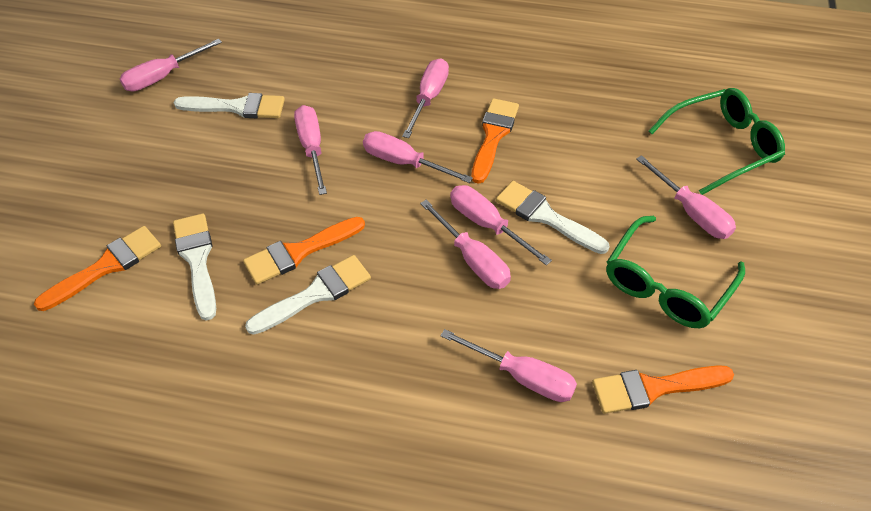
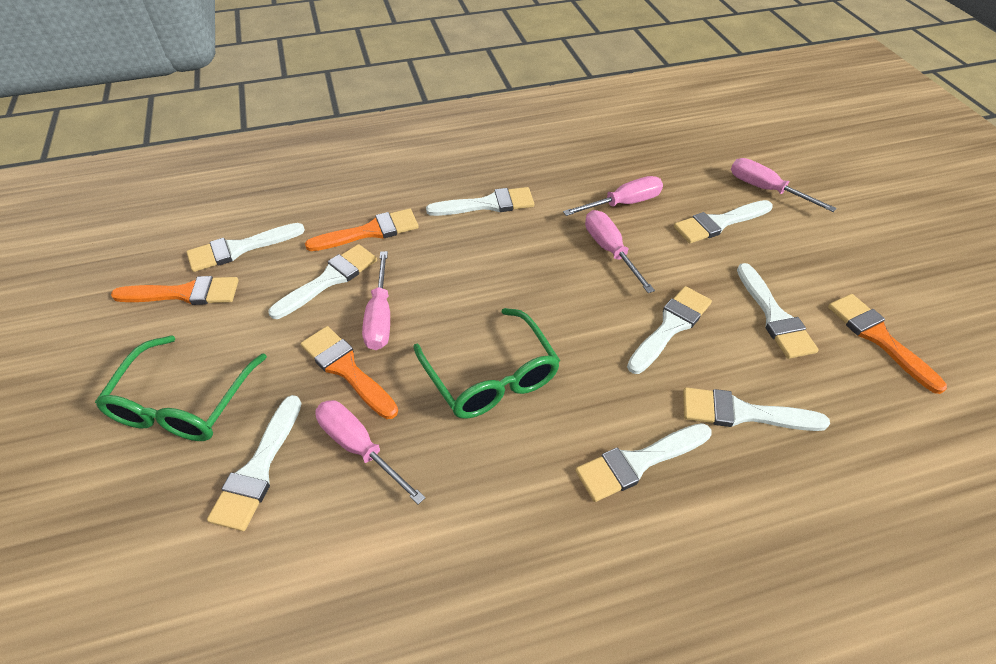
pink screwdriver: 8 -> 5
white brush: 4 -> 9

